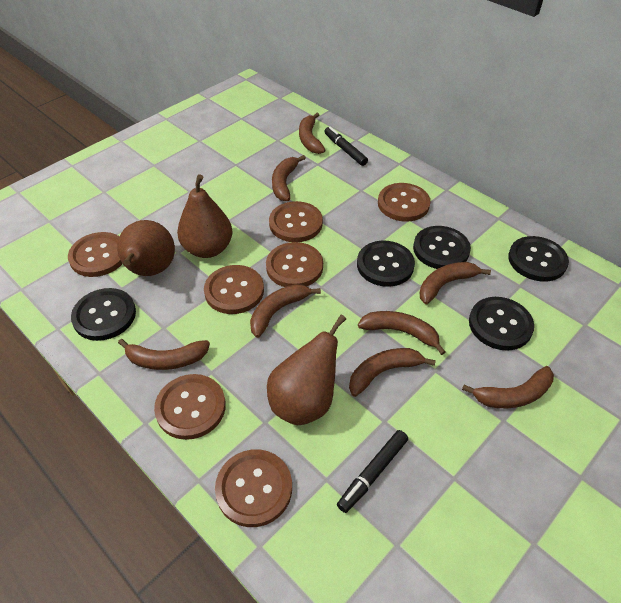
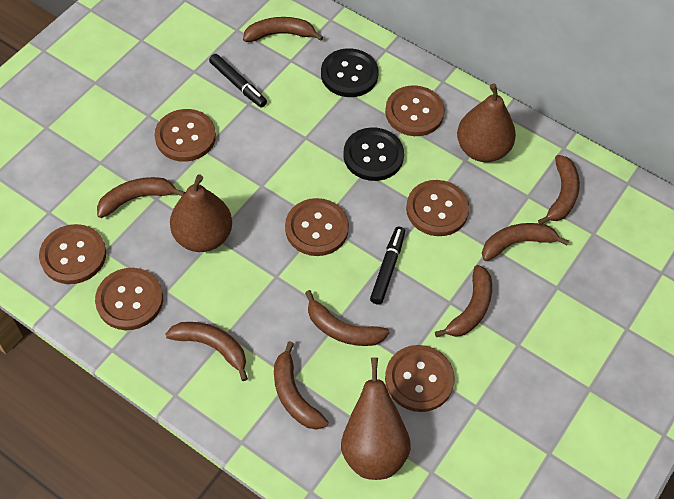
black button: 5 -> 2

